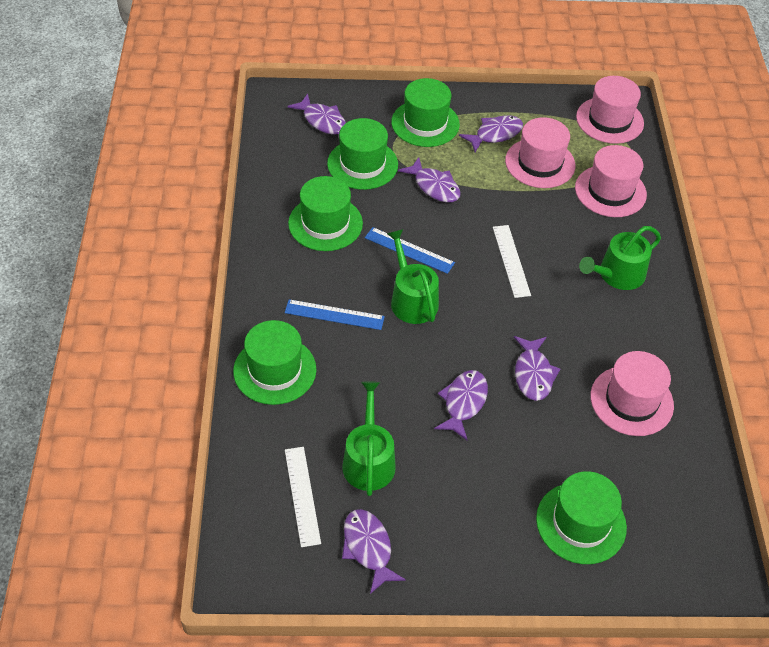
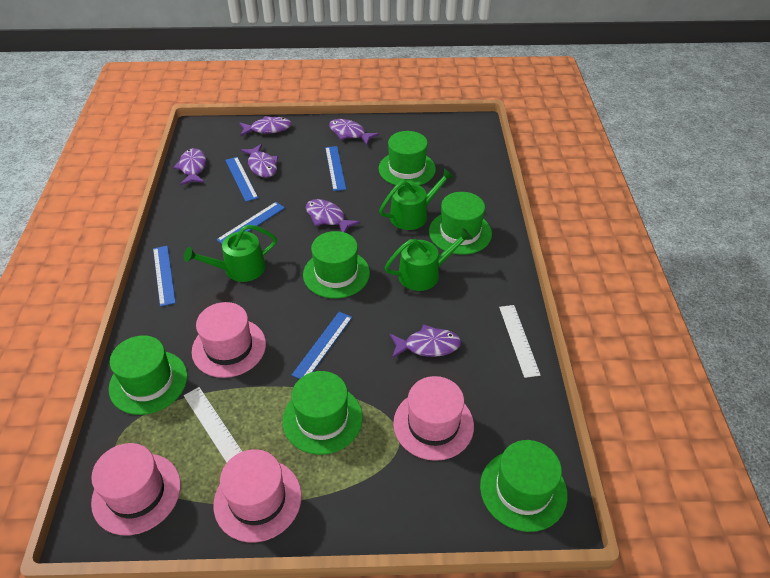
blue ruler: 2 -> 5
green hat: 5 -> 6

